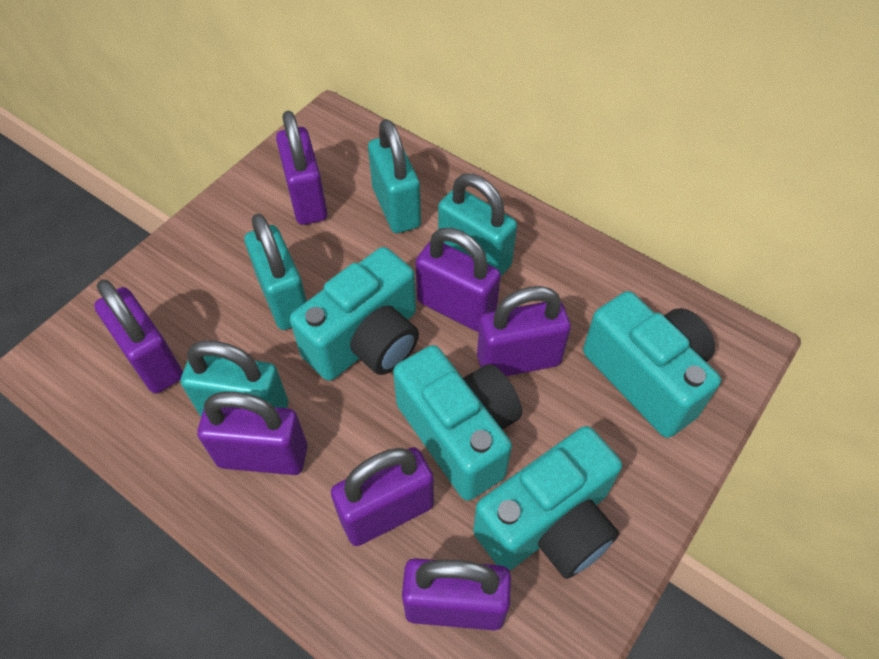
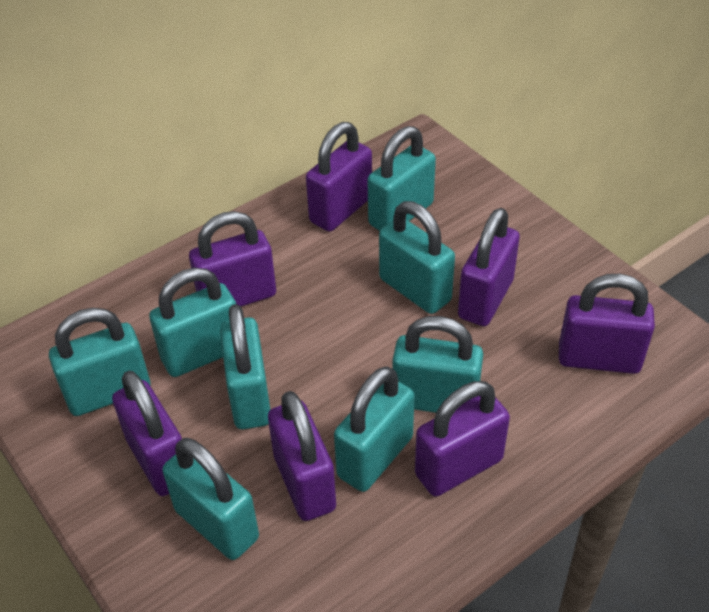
turquoise camera: 4 -> 0
turquoise padlock: 4 -> 8

